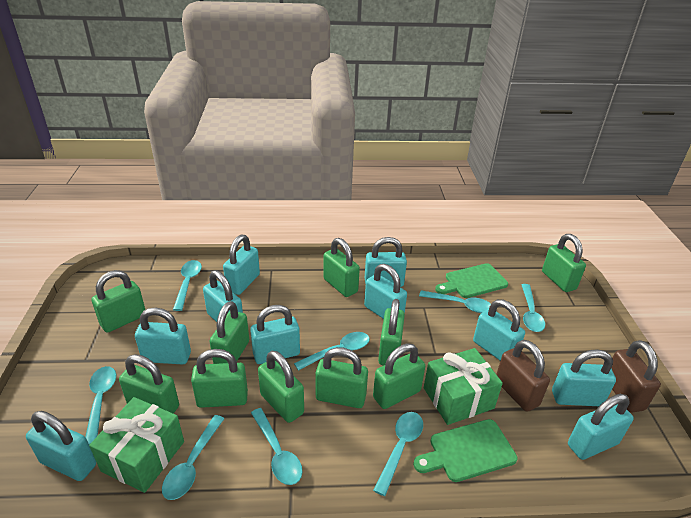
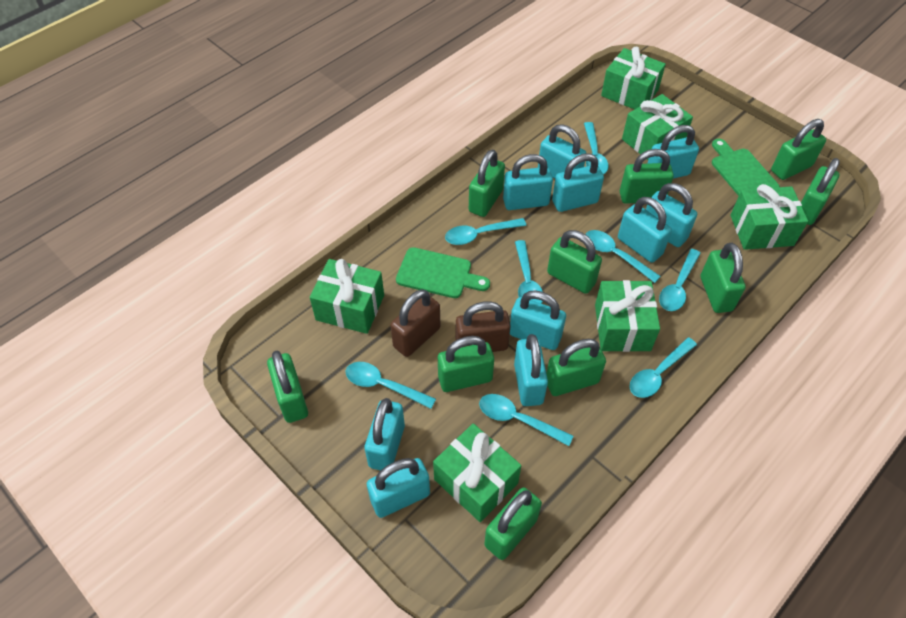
green gift: 2 -> 6

